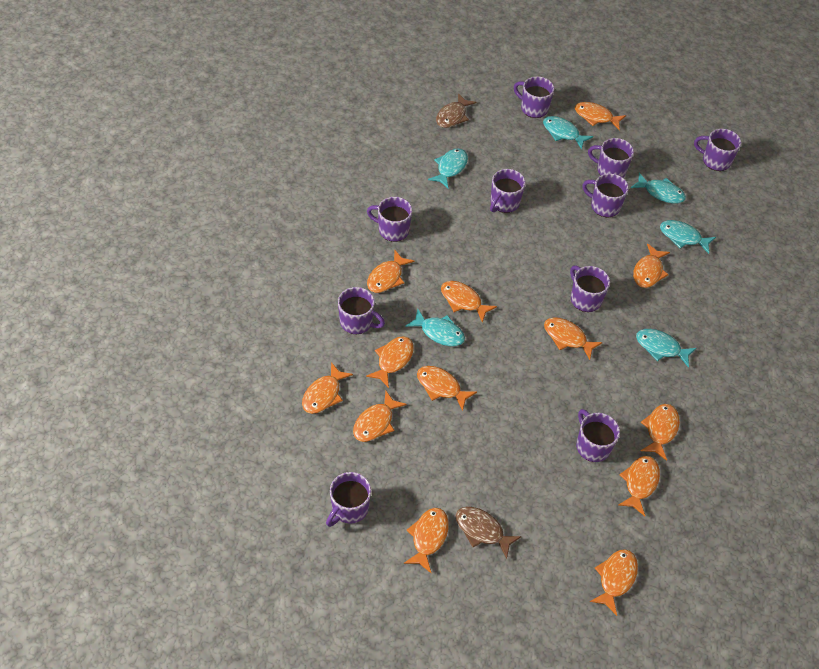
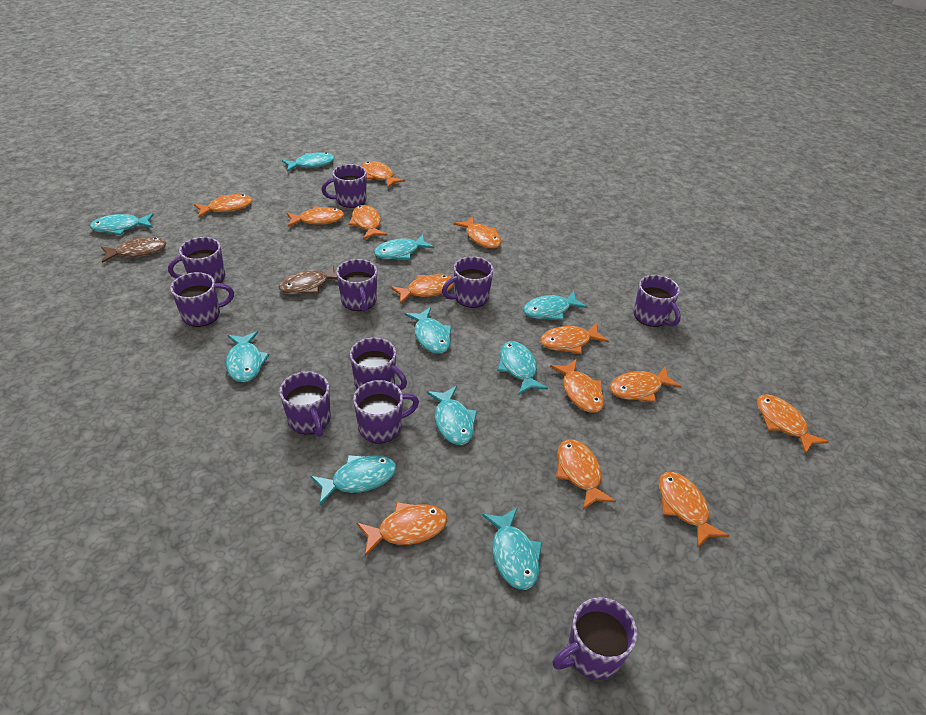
turquoise fish: 6 -> 10

